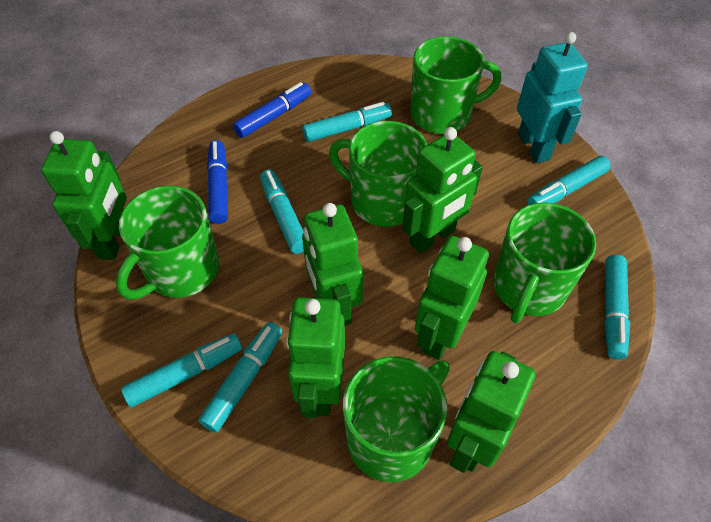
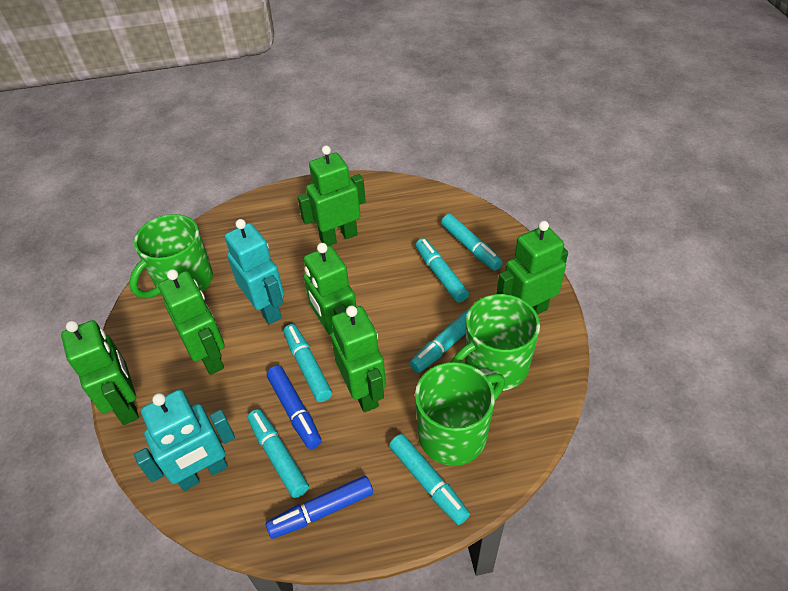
green mug: 5 -> 3
turquoise robot: 1 -> 2

